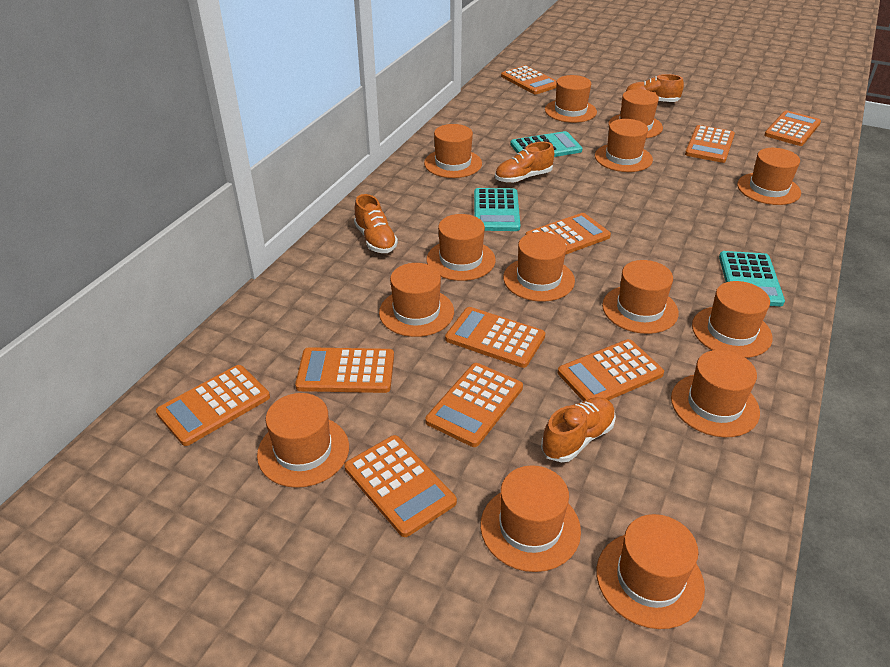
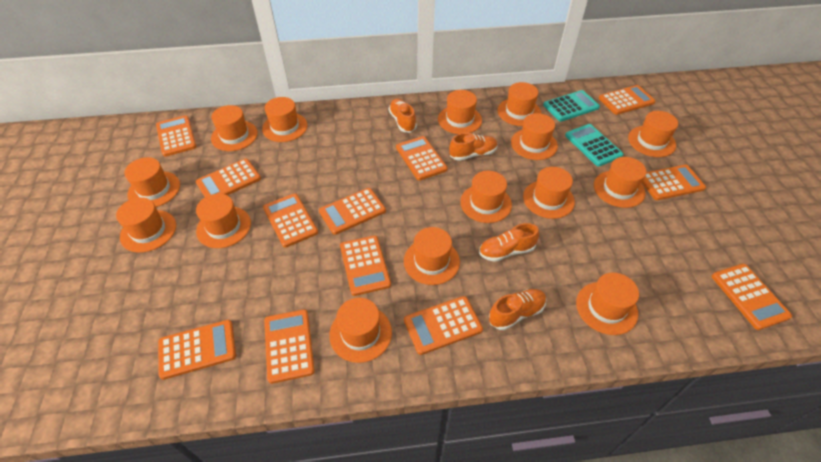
orange calculator: 10 -> 12
orange hat: 14 -> 15
turquoise calculator: 3 -> 2

